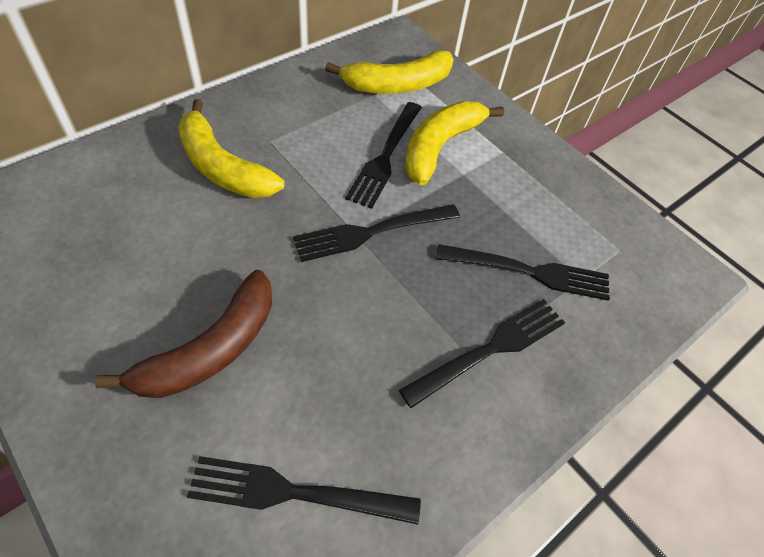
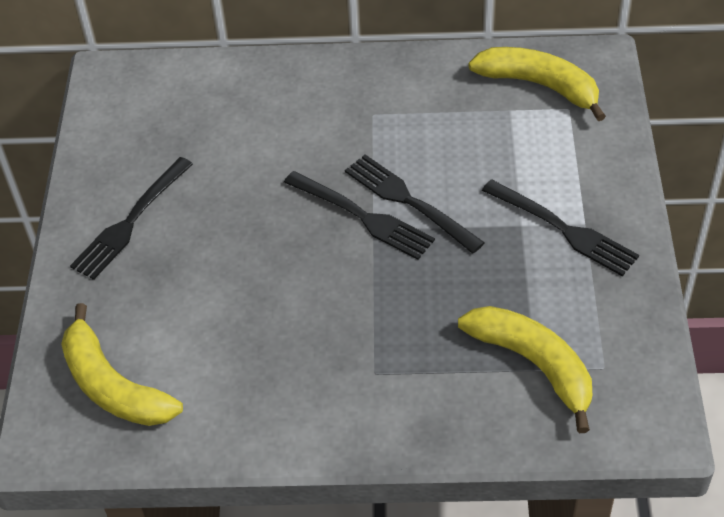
black fork: 5 -> 4
brown banana: 1 -> 0

